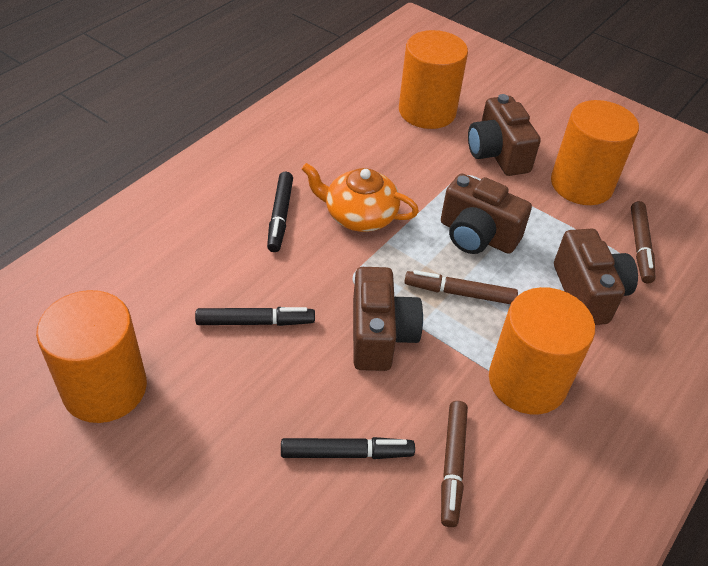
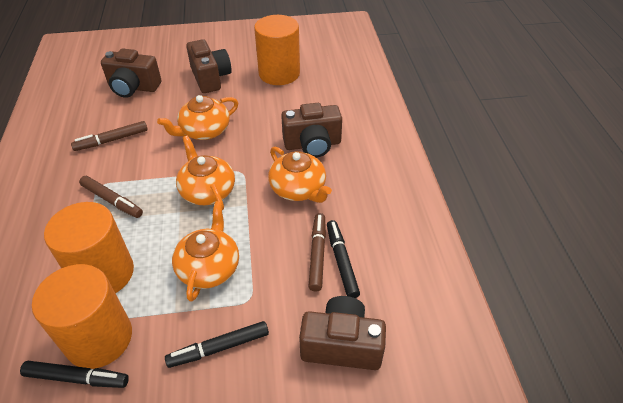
orange cylinder: 4 -> 3
orange teapot: 1 -> 4

